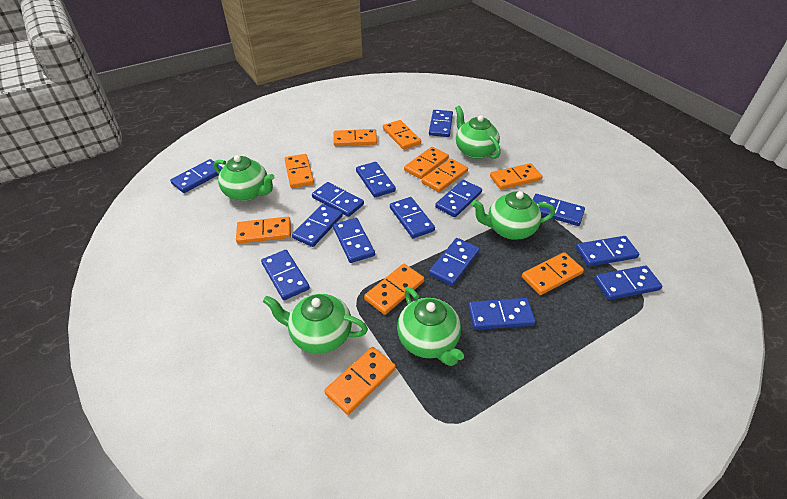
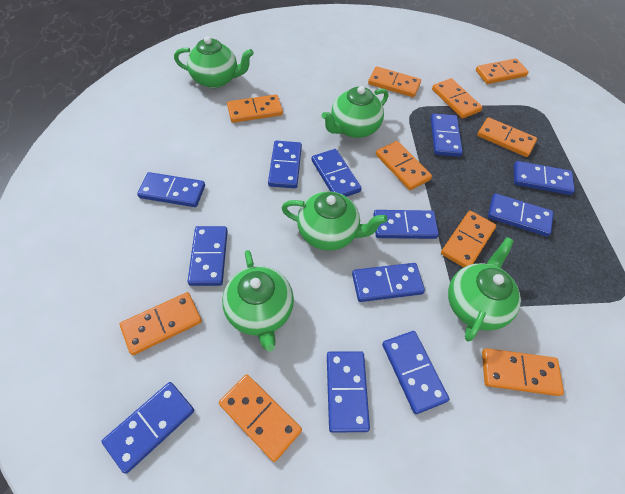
blue domino: 14 -> 12

